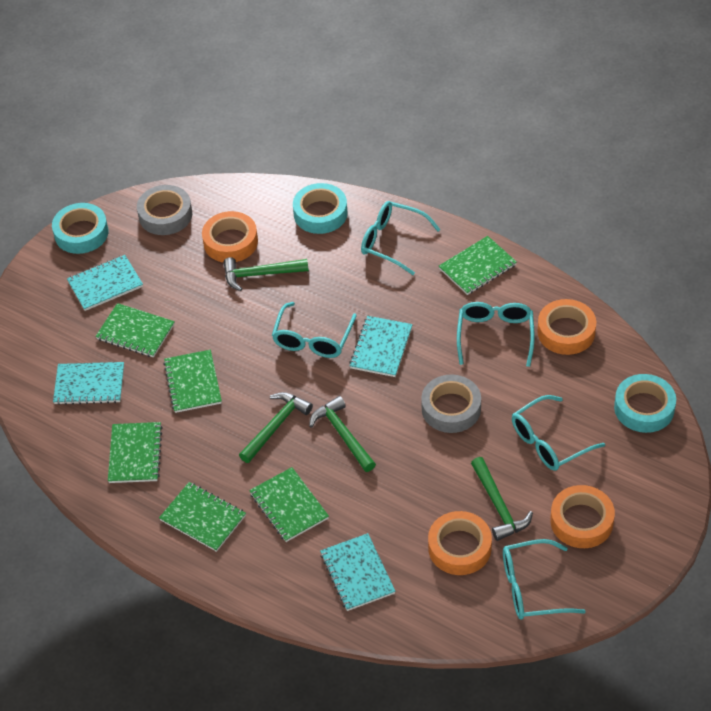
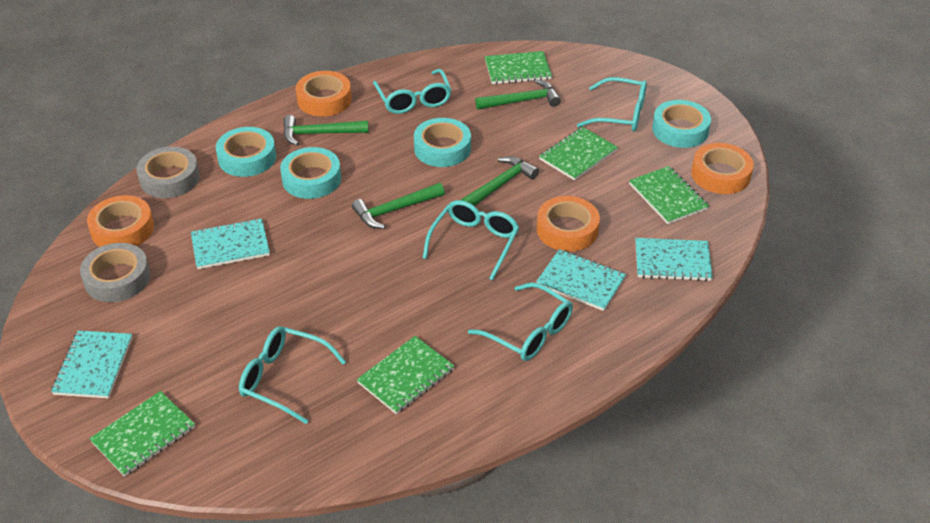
green notebook: 6 -> 5
turquoise tape: 3 -> 4

